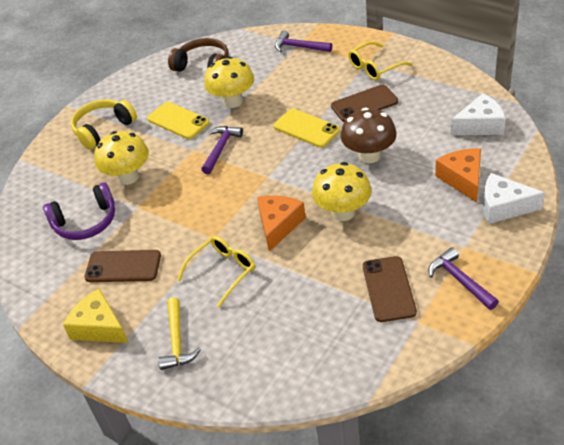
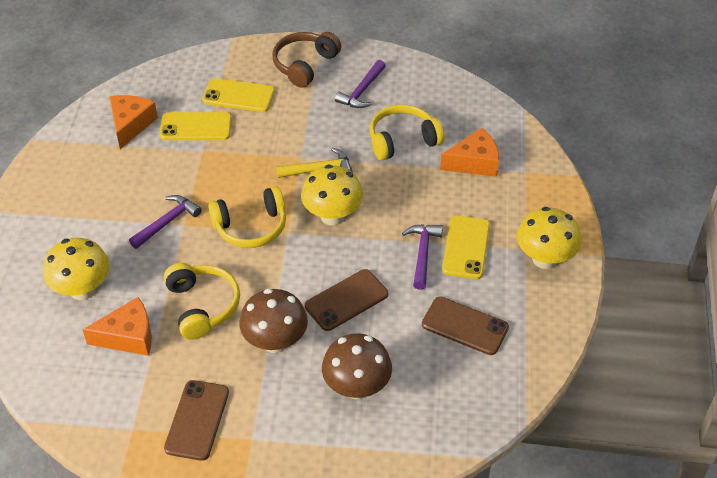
brown mushroom: 1 -> 2
orange cheese: 2 -> 3
purple headphones: 1 -> 0
white cheese: 2 -> 0
yellow cheese: 1 -> 0
yellow glasses: 2 -> 0
yellow headphones: 1 -> 3
yellow phone: 2 -> 3

